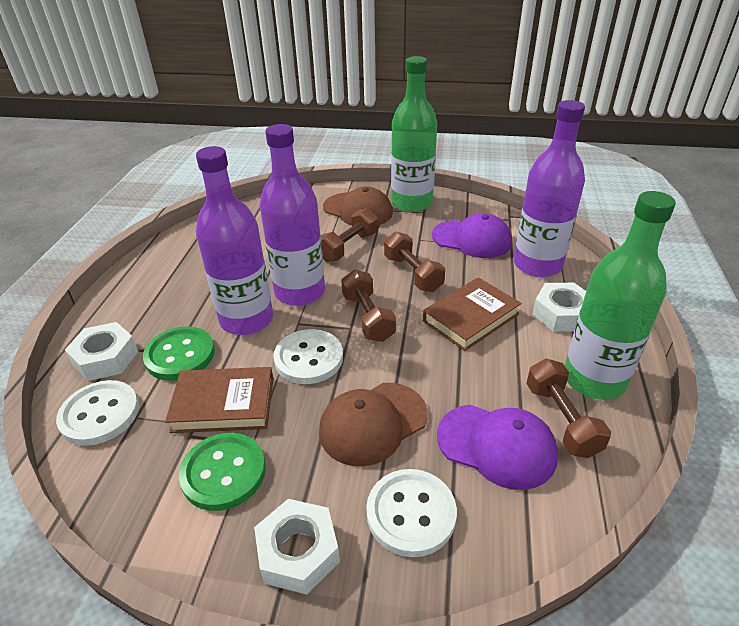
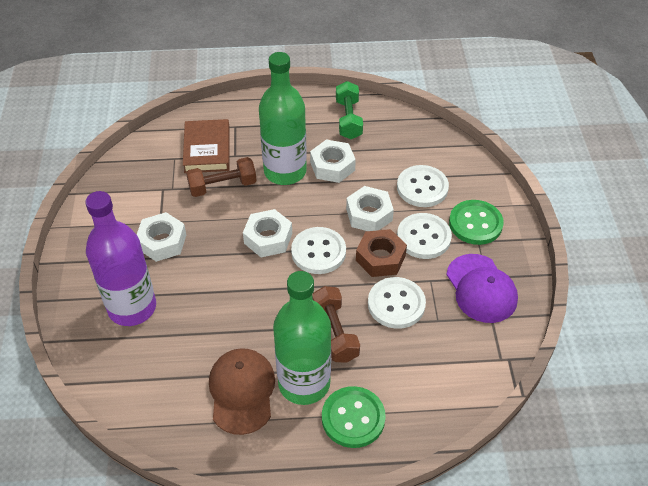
brown book: 2 -> 1
brown cap: 2 -> 1
brown dumbbell: 4 -> 2
brown nut: 0 -> 1
green dumbbell: 0 -> 1
purple bottle: 3 -> 1
purple cap: 2 -> 1
white button: 3 -> 4
white nut: 3 -> 4

